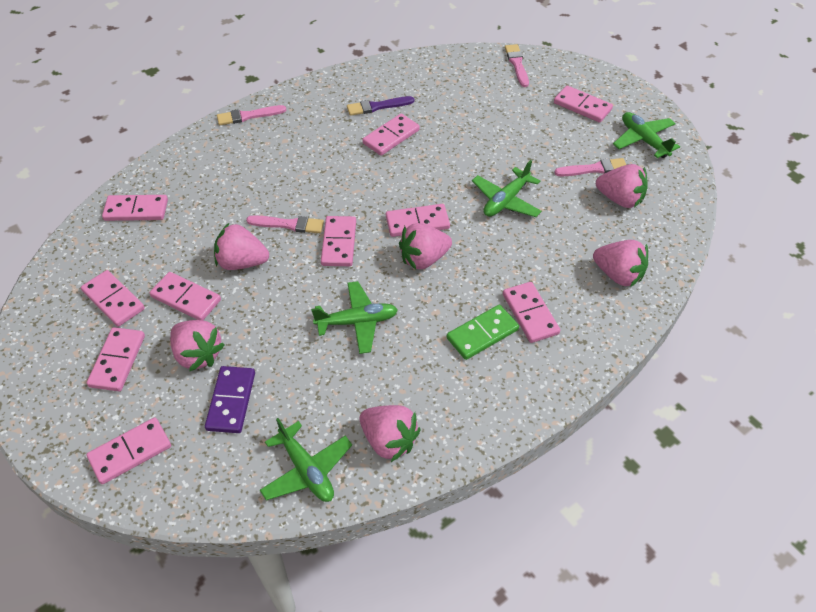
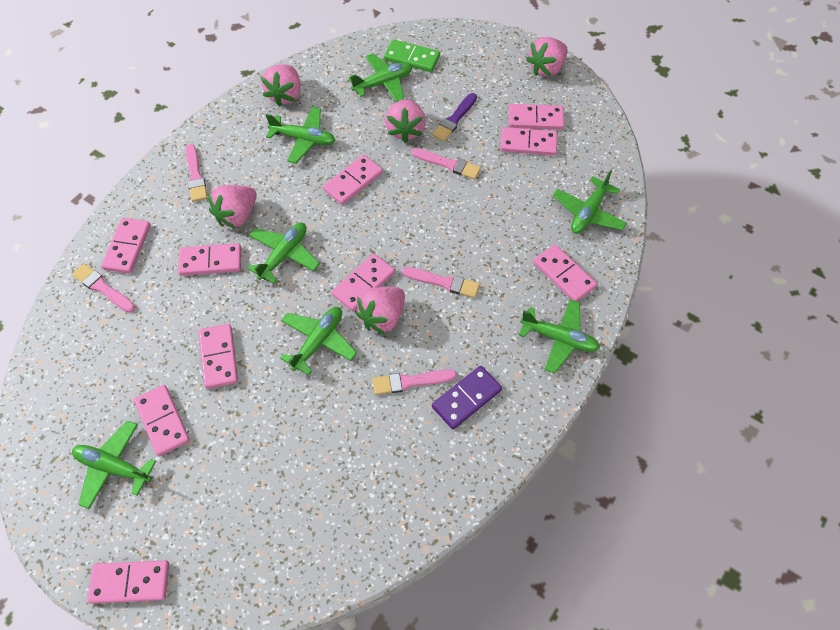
green plane: 4 -> 7
pink brush: 4 -> 5
pink strawberry: 6 -> 5

